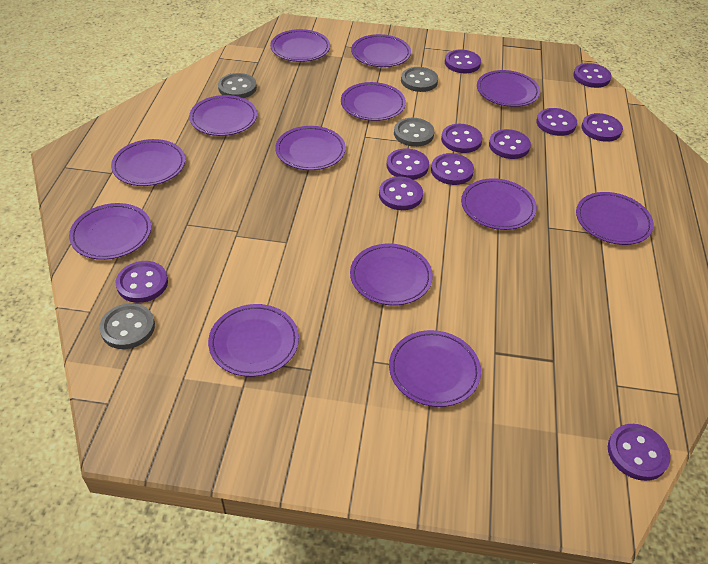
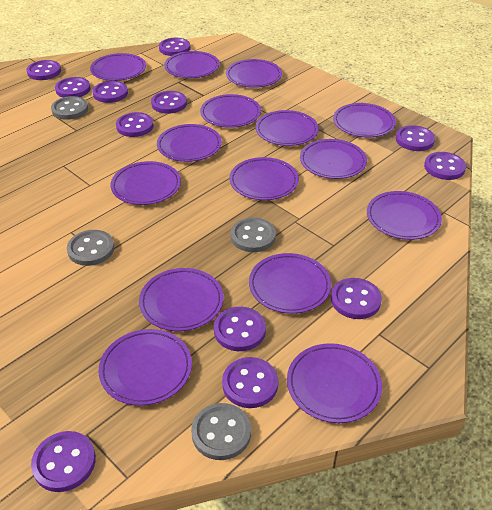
purple button: 11 -> 12
purple plate: 13 -> 15

